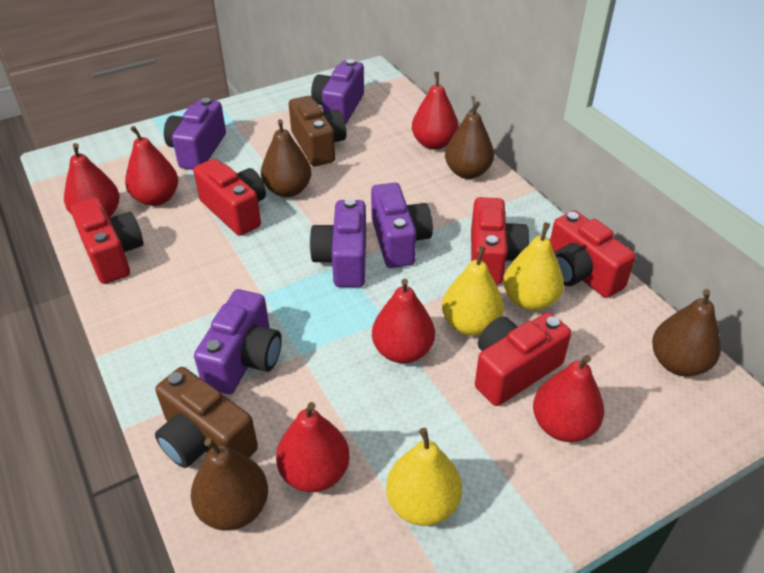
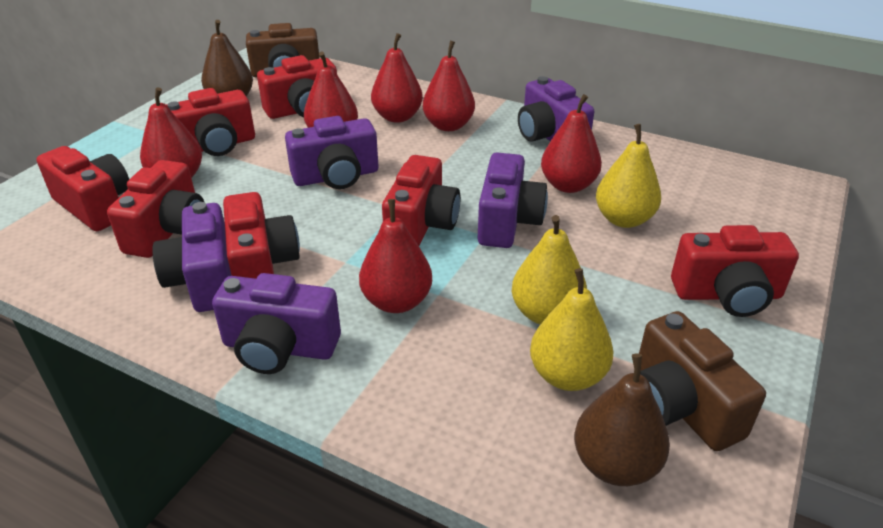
brown pear: 4 -> 2
red camera: 5 -> 7

